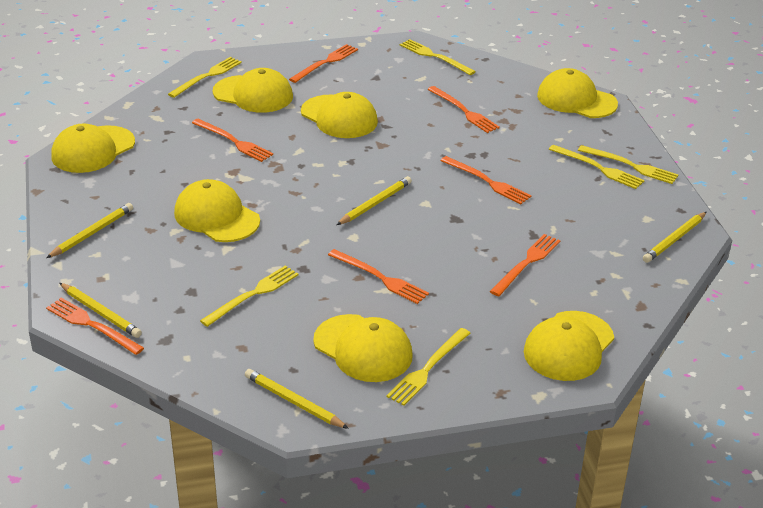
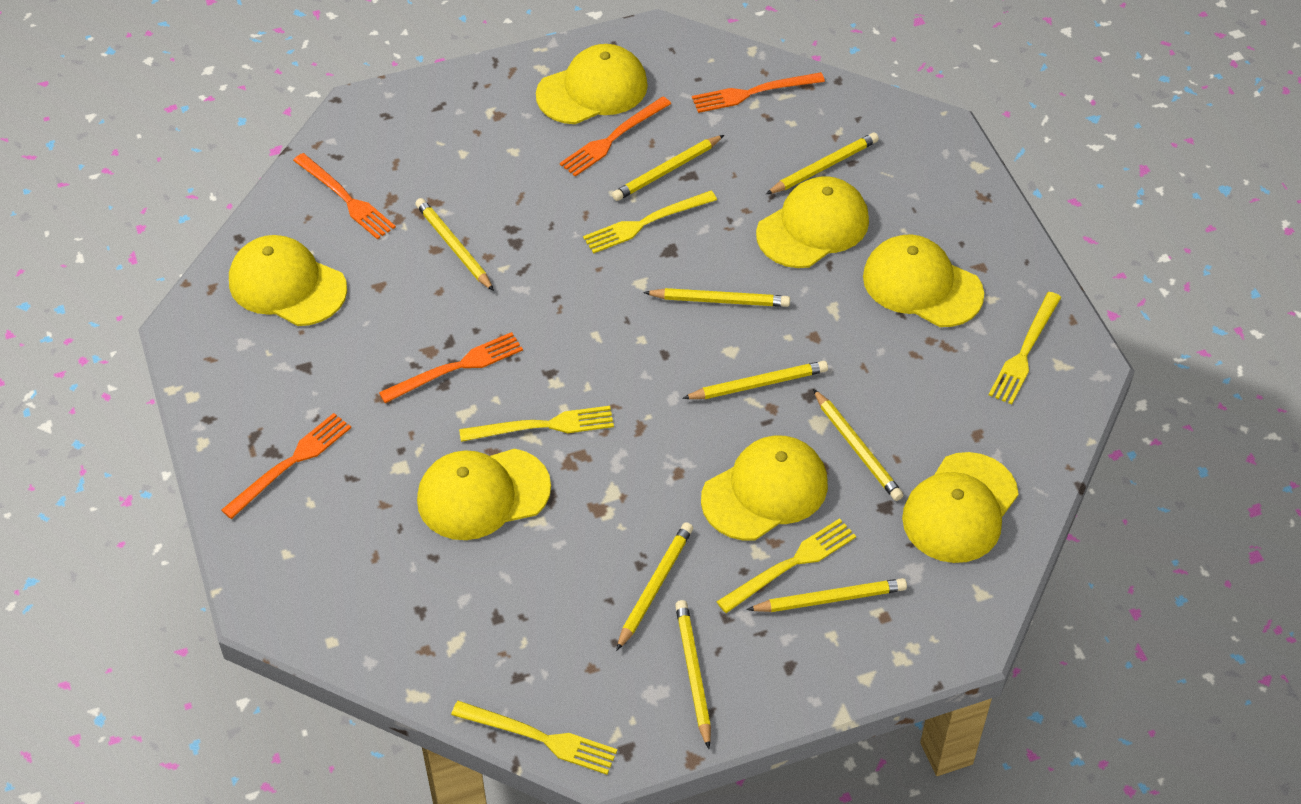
orange fork: 7 -> 5
yellow fork: 6 -> 5
yellow pencil: 5 -> 9

